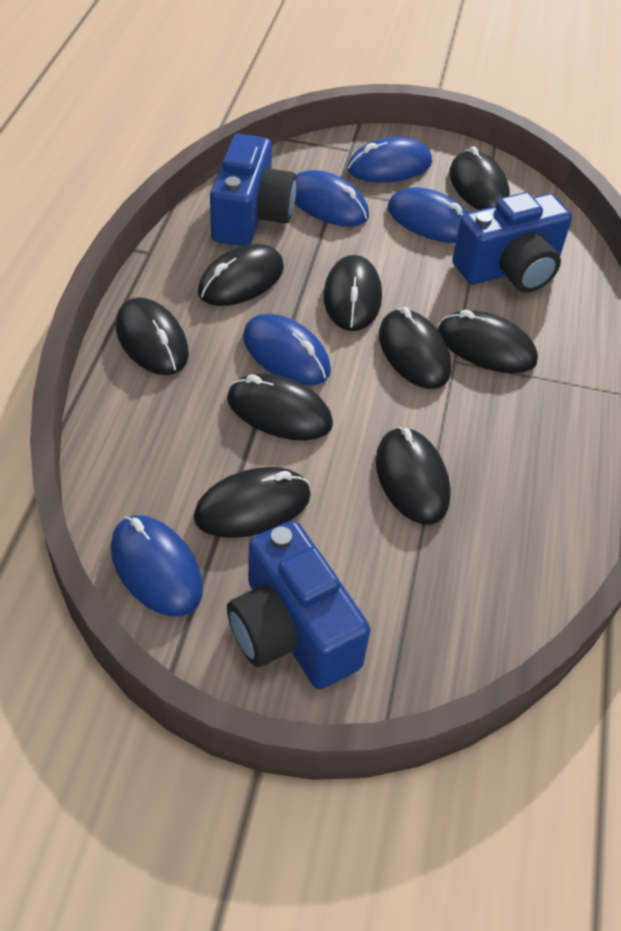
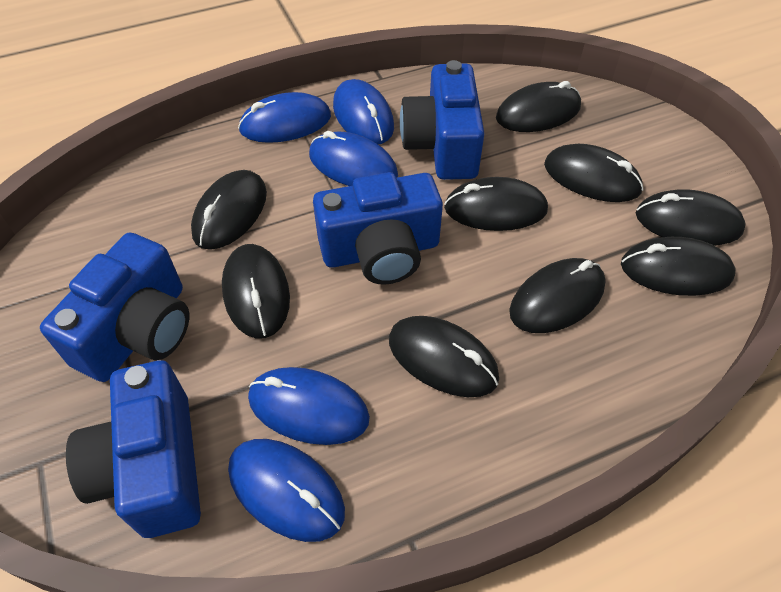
blue camera: 3 -> 4

